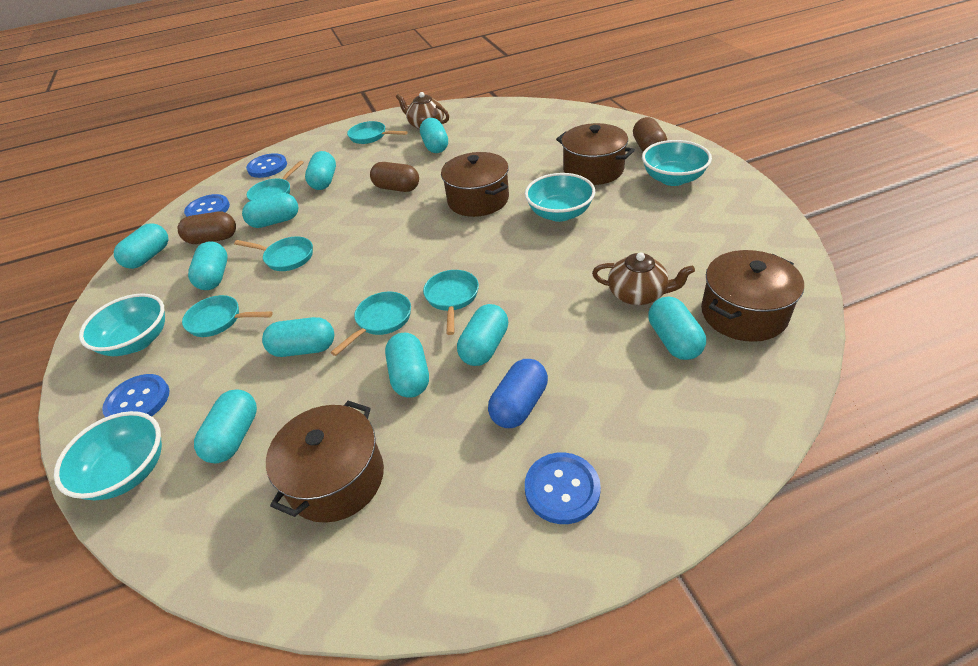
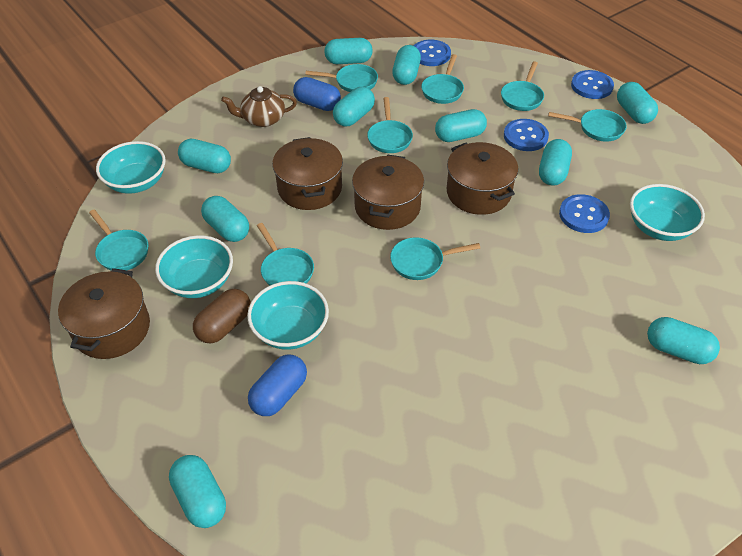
blue capsule: 1 -> 2
brown capsule: 3 -> 1
brown teapot: 2 -> 1
turquoise pan: 6 -> 8

